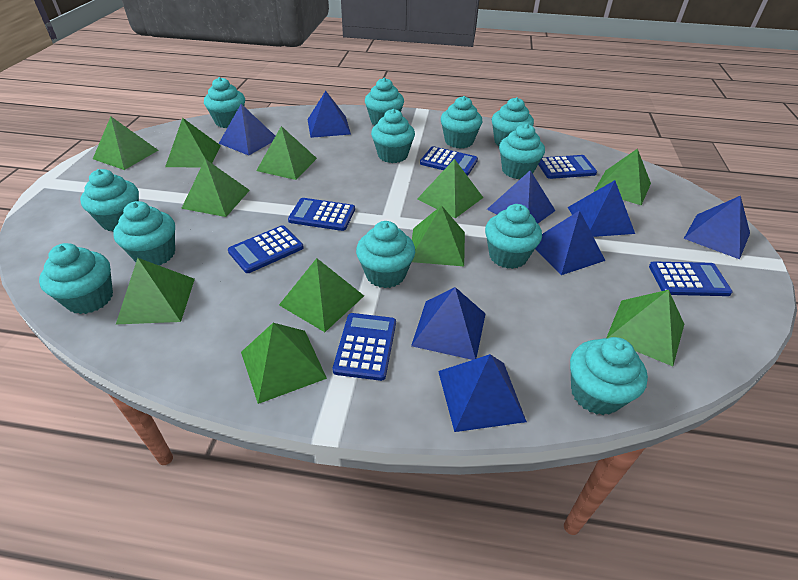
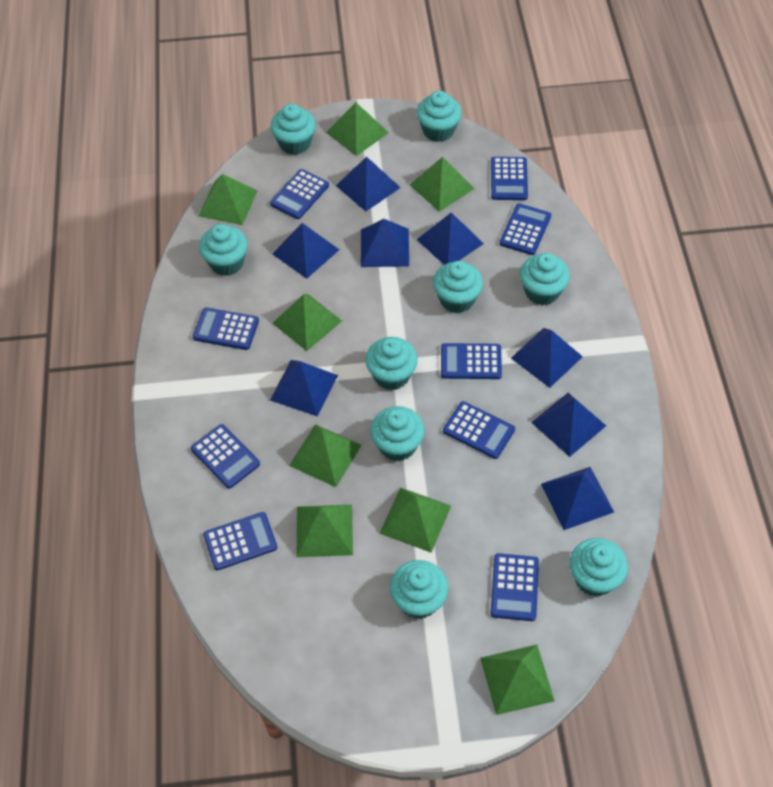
blue calculator: 6 -> 9
green pyramid: 11 -> 8
turquoise cupcake: 12 -> 9

